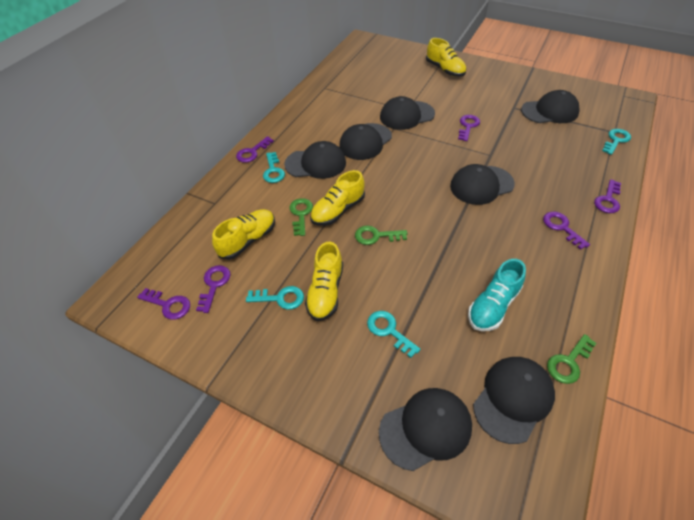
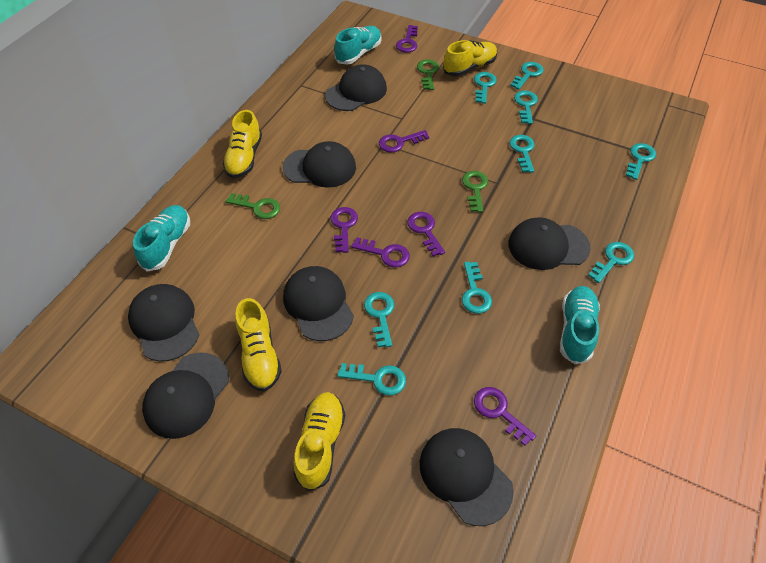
turquoise key: 4 -> 9
turquoise shoe: 1 -> 3

